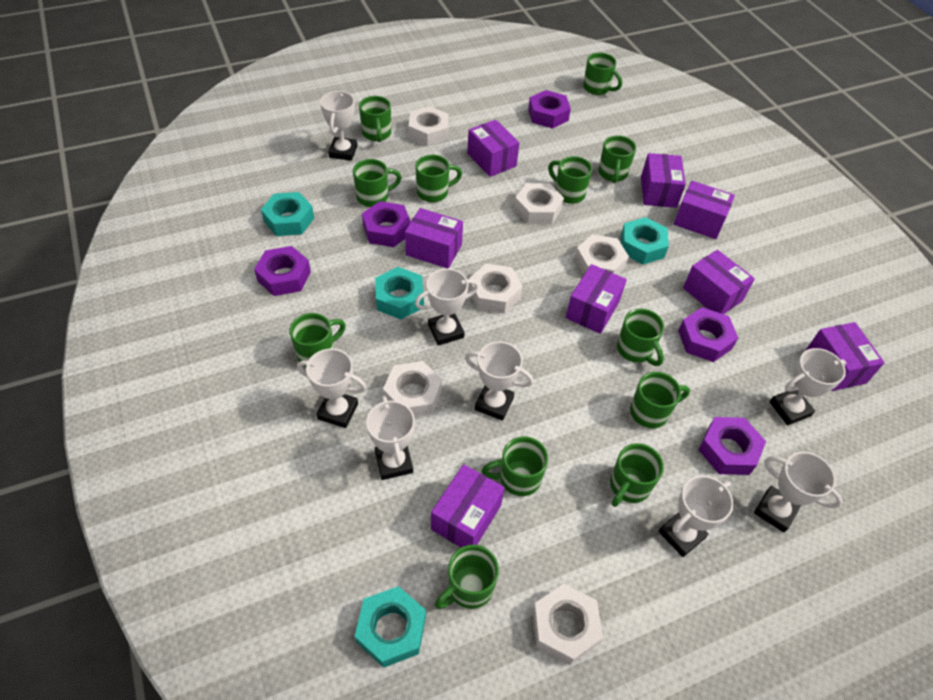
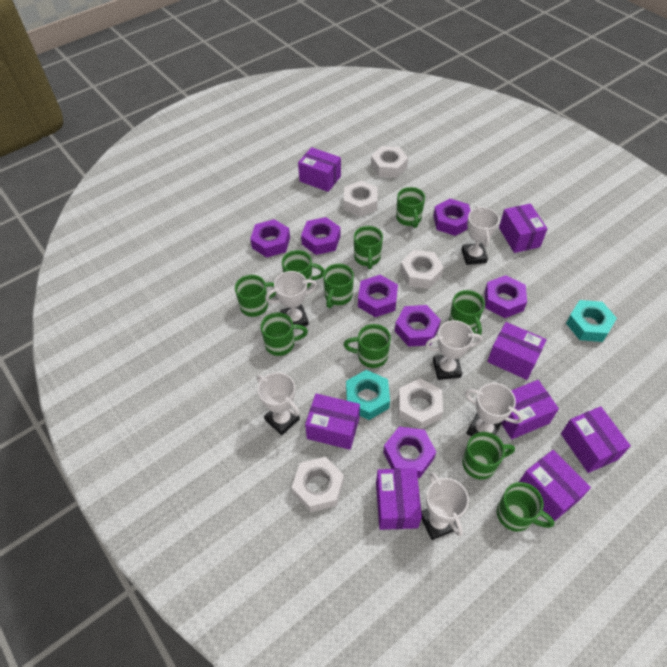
green mug: 12 -> 10
purple nut: 5 -> 7
turquoise nut: 4 -> 2
white nut: 6 -> 5
white trophy: 8 -> 6

